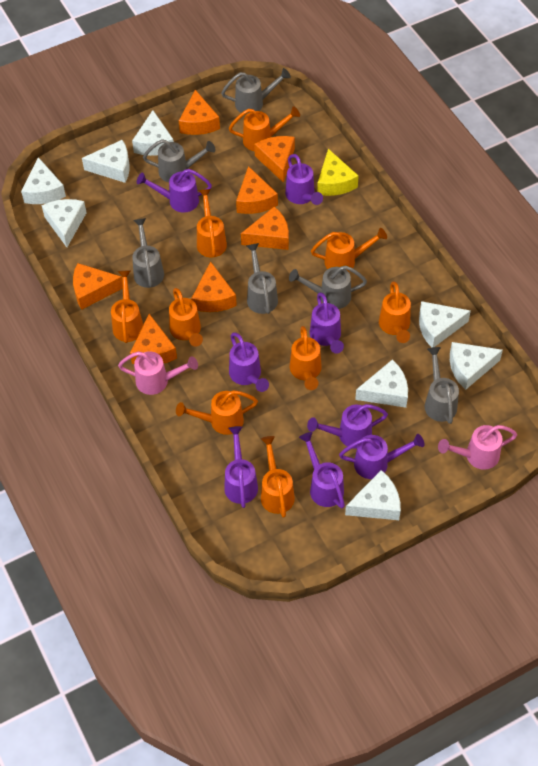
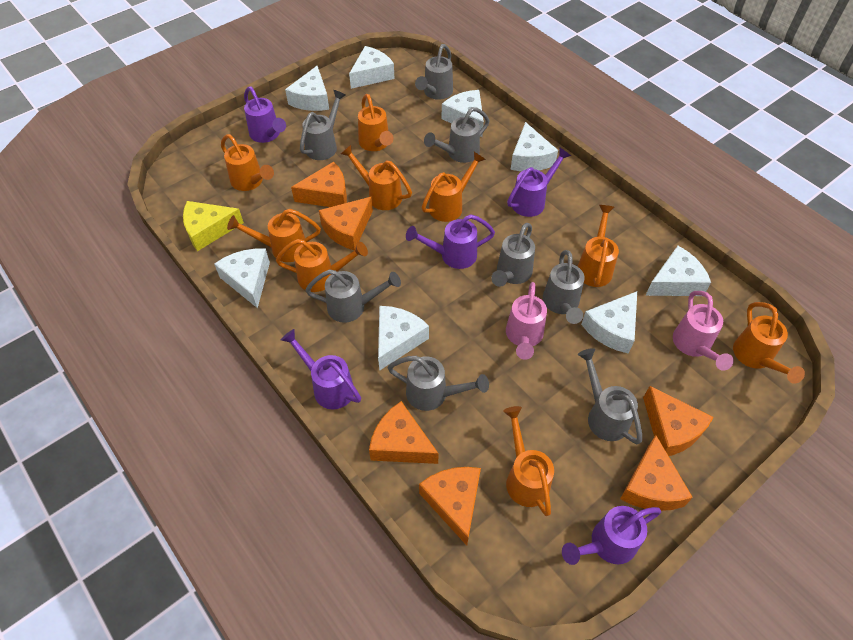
grey watering can: 6 -> 8
orange cheese: 7 -> 6
purple watering can: 8 -> 5

